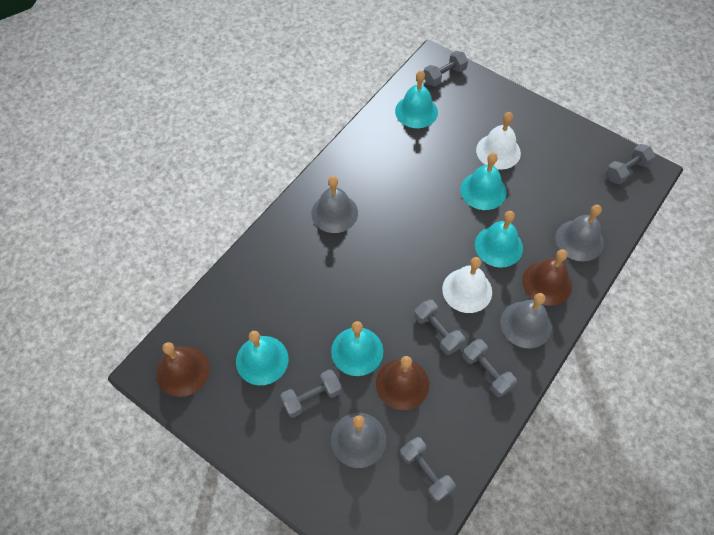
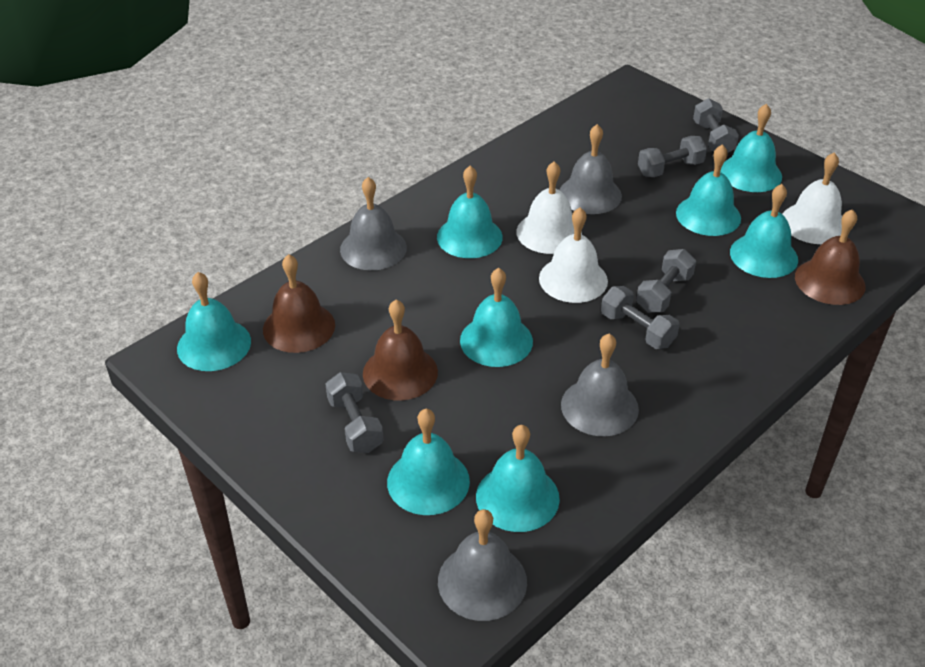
grey dumbbell: 6 -> 5
turquoise bell: 5 -> 8
white bell: 2 -> 3

